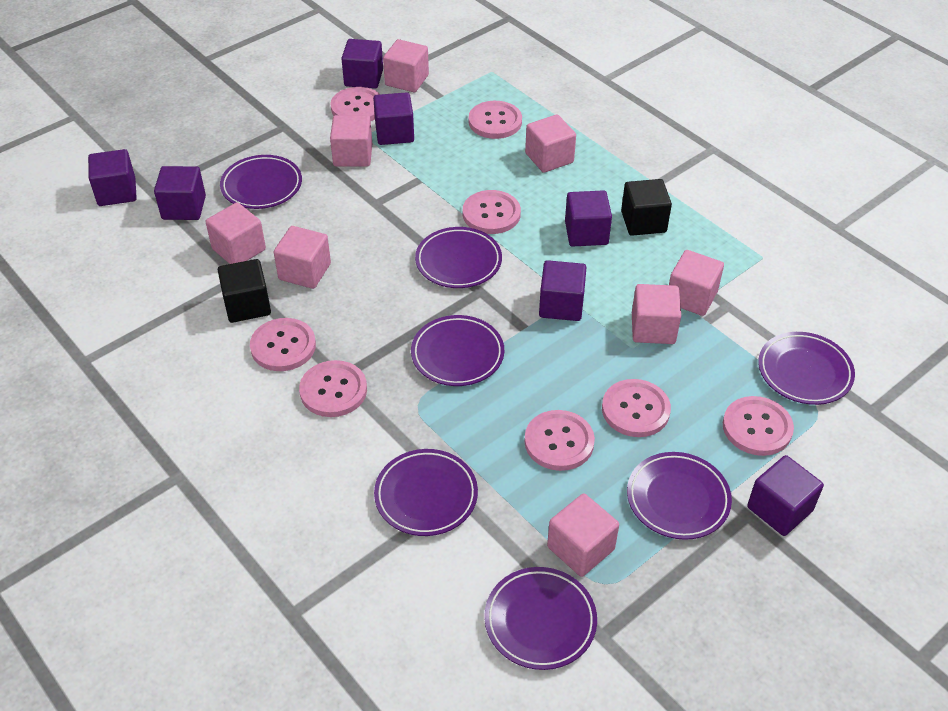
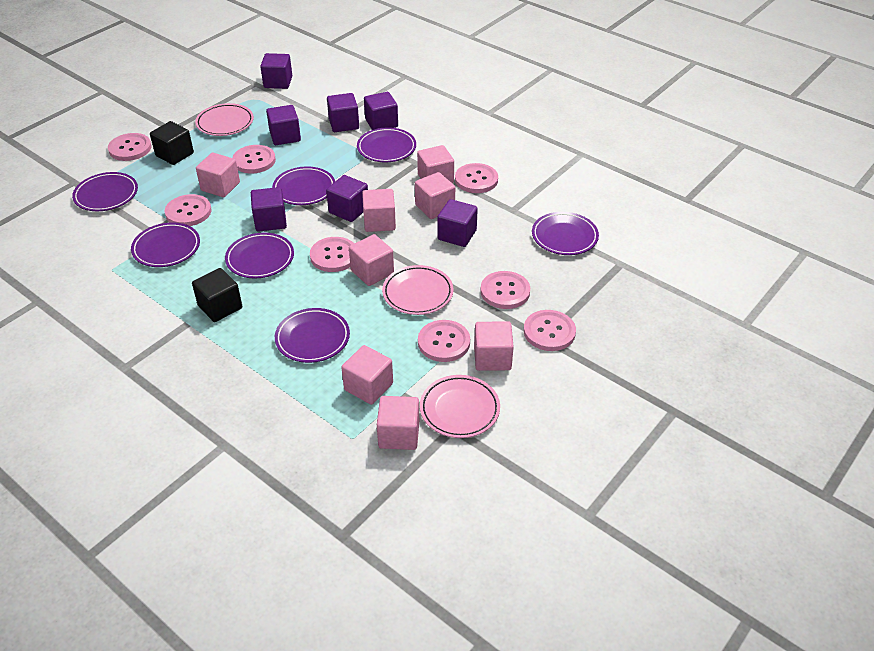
pink plate: 0 -> 3

